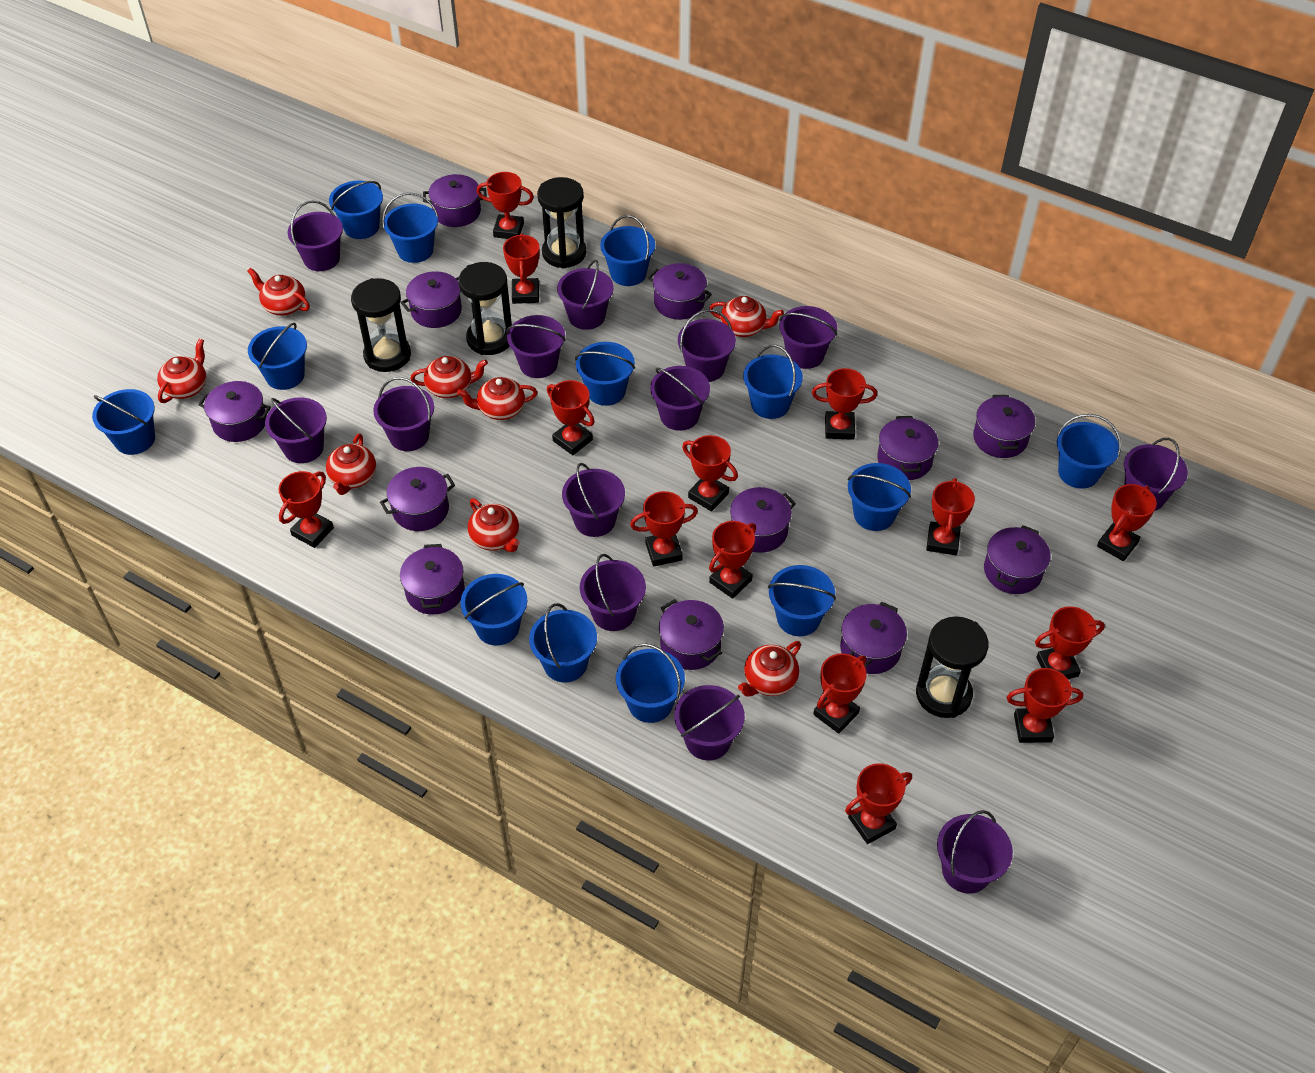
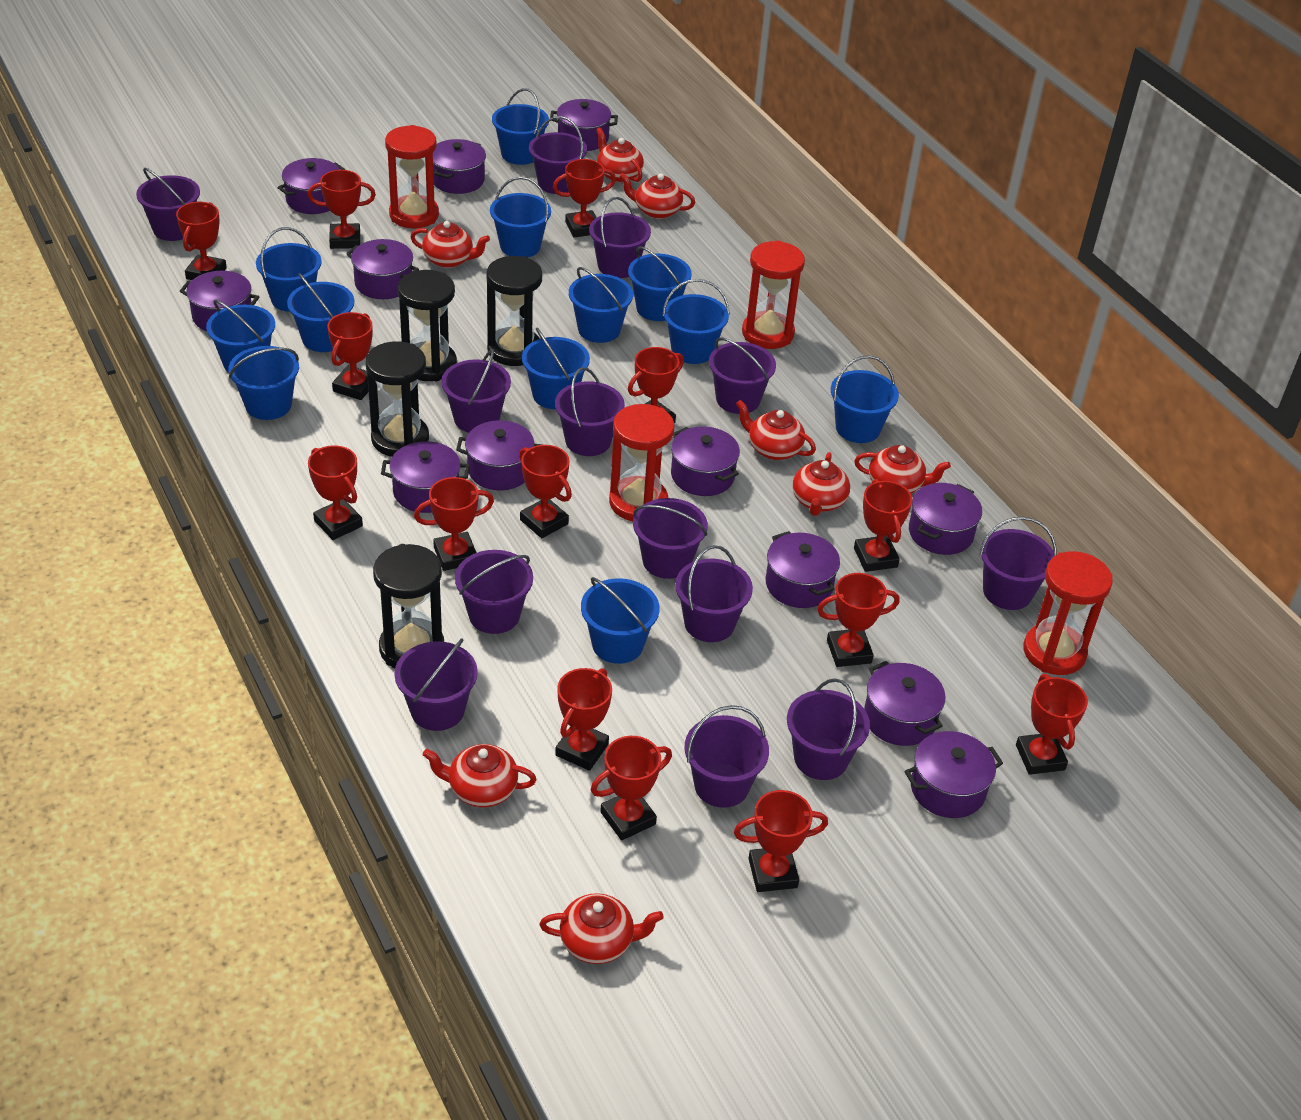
blue bucket: 13 -> 12
red hourglass: 0 -> 4

